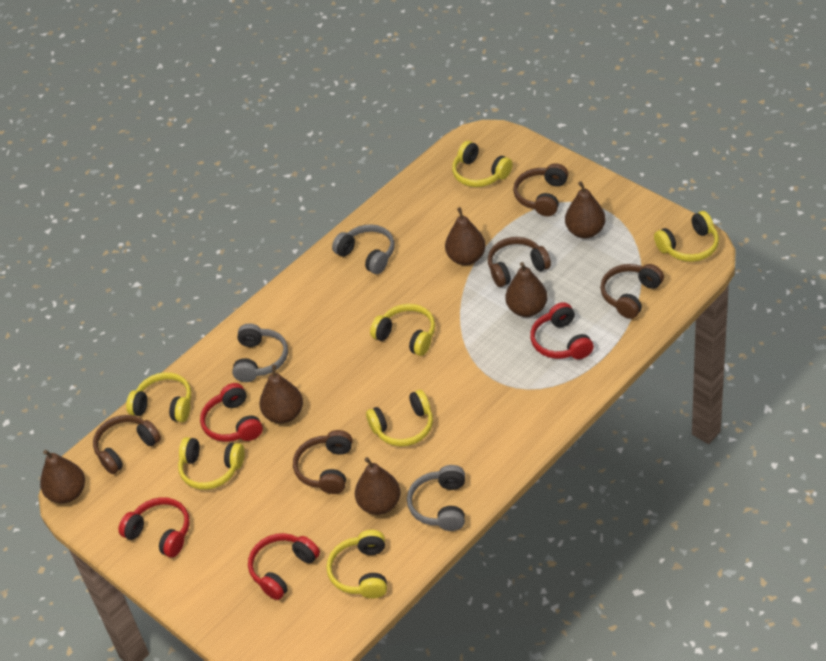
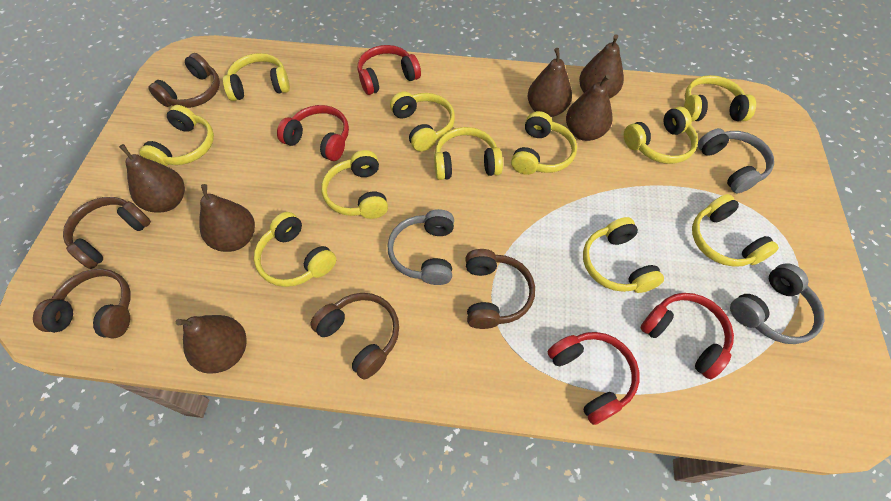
yellow headphones: 7 -> 11

